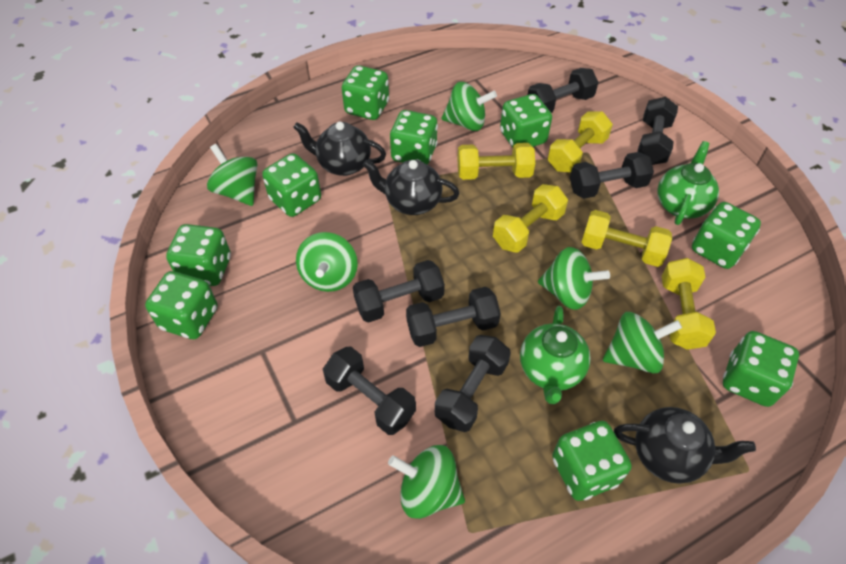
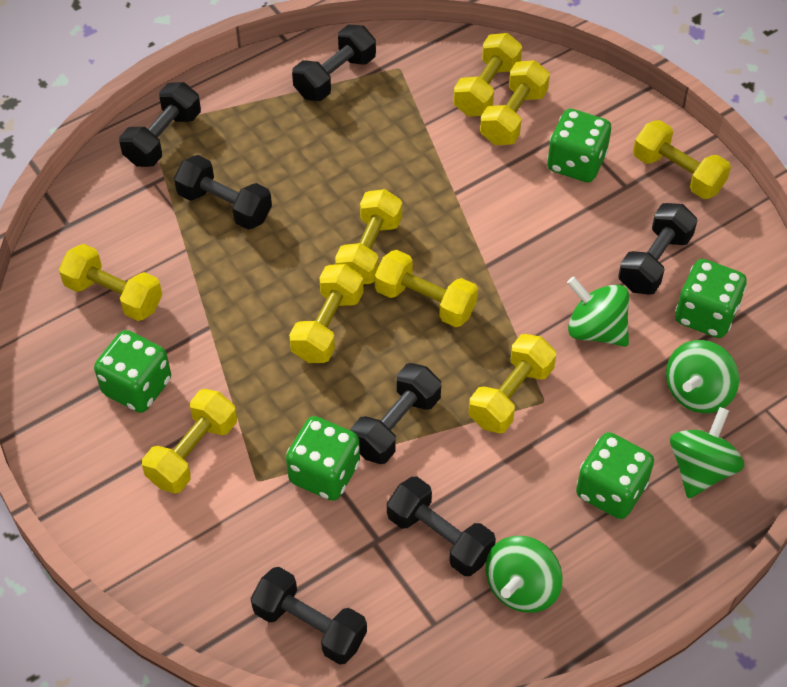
black teapot: 3 -> 0
green dice: 9 -> 5
green spinning top: 6 -> 4
green teapot: 2 -> 0
yellow dumbbell: 5 -> 9

